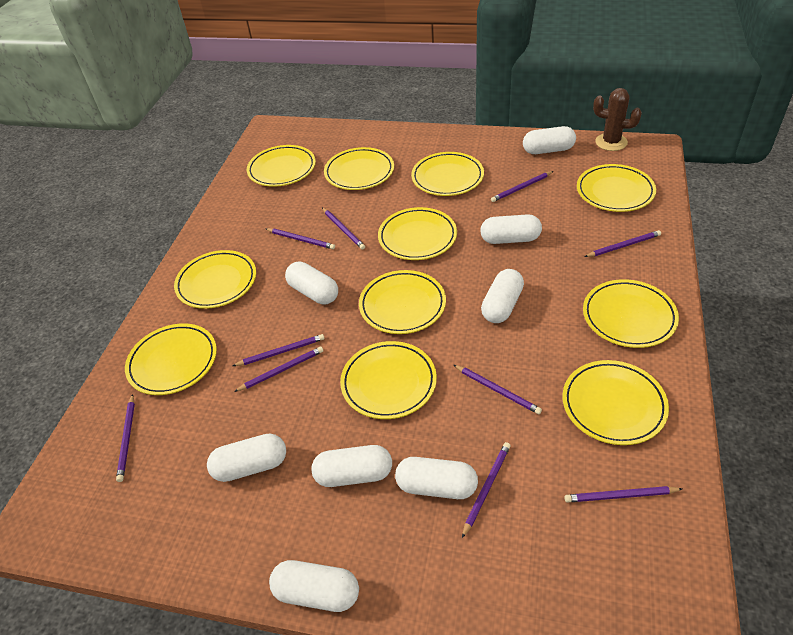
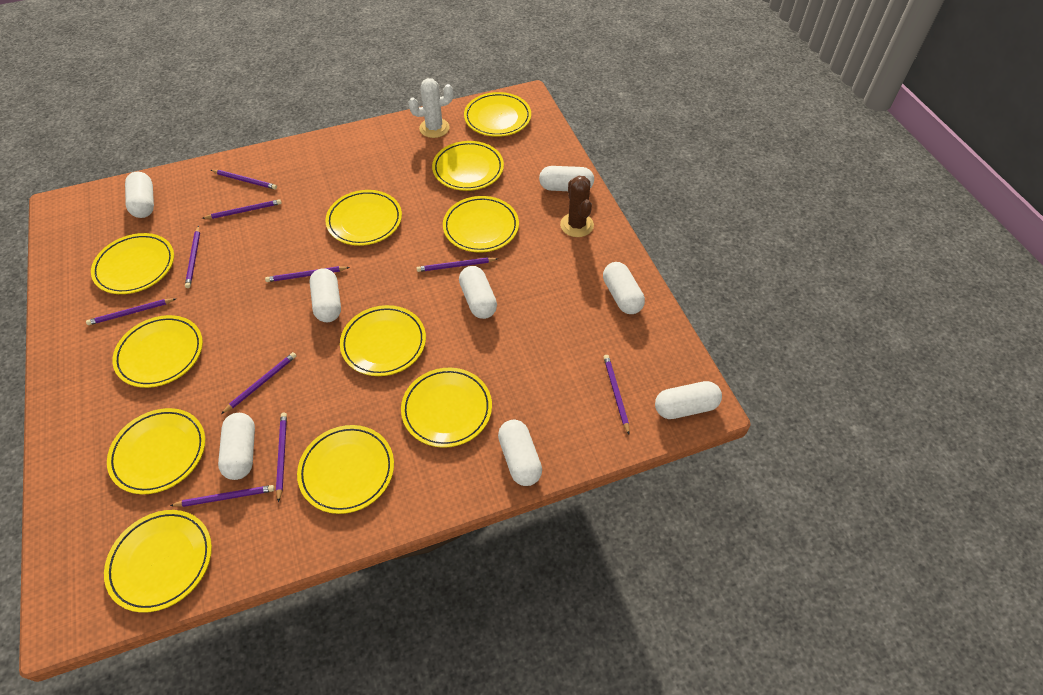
white cactus: 0 -> 1

